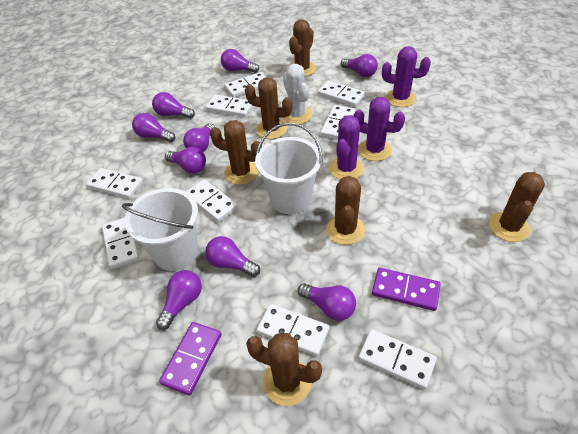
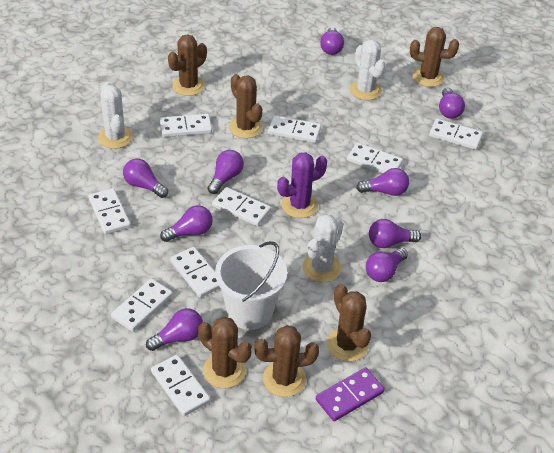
purple cactus: 3 -> 1
purple domino: 2 -> 1
white bucket: 2 -> 1
white cactus: 1 -> 3

